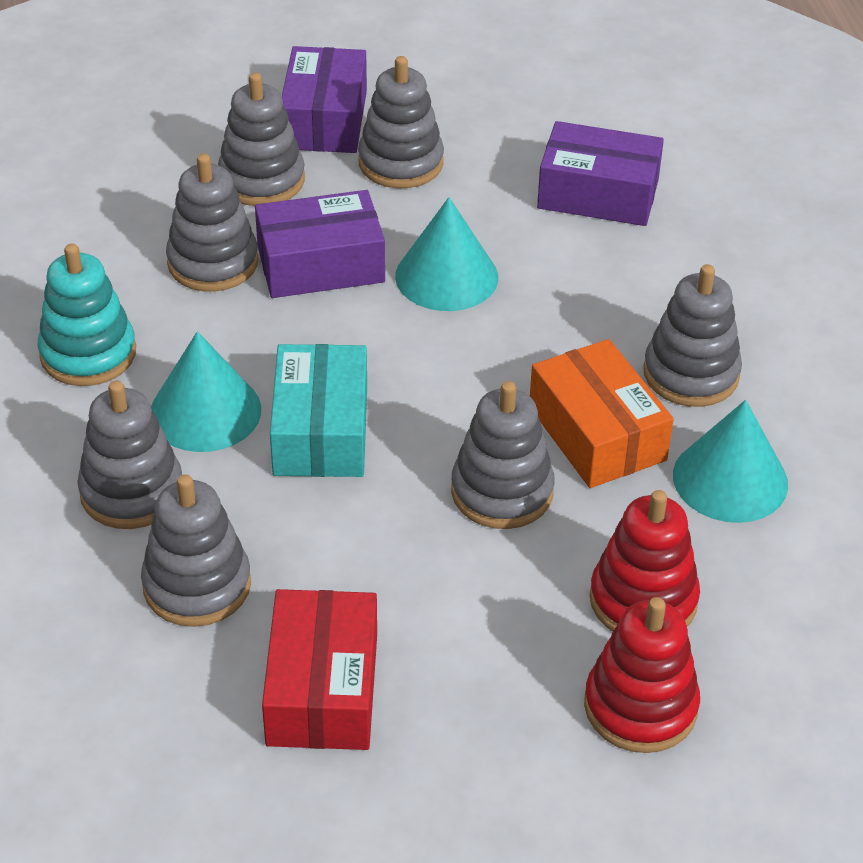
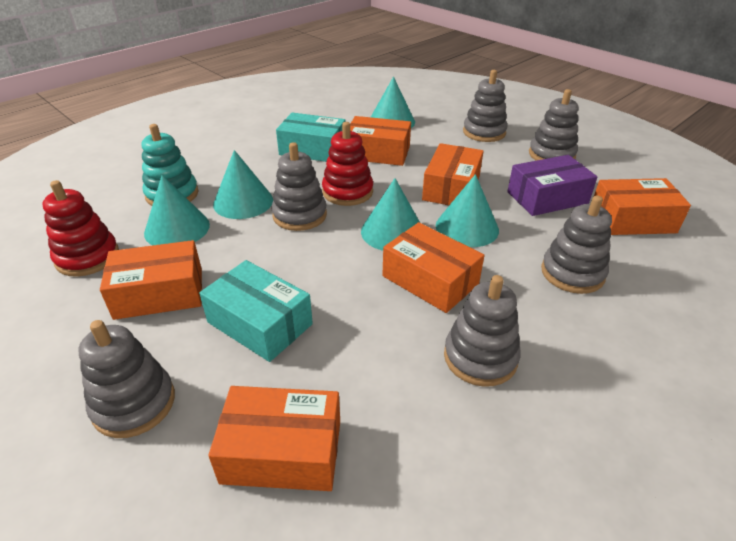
grey stacking toy: 7 -> 6
orange box: 1 -> 6
purple box: 3 -> 1
red box: 1 -> 0
turquoise box: 1 -> 2
turquoise cone: 3 -> 5

